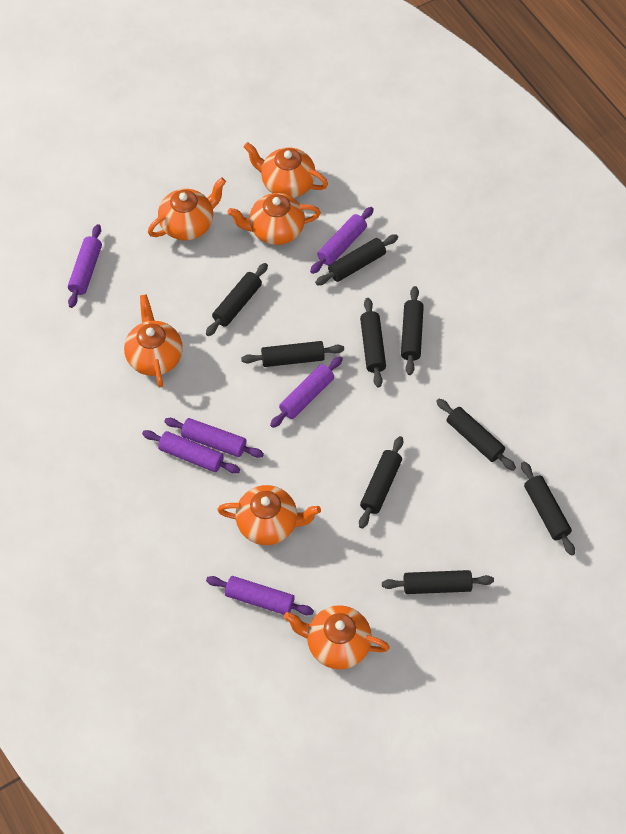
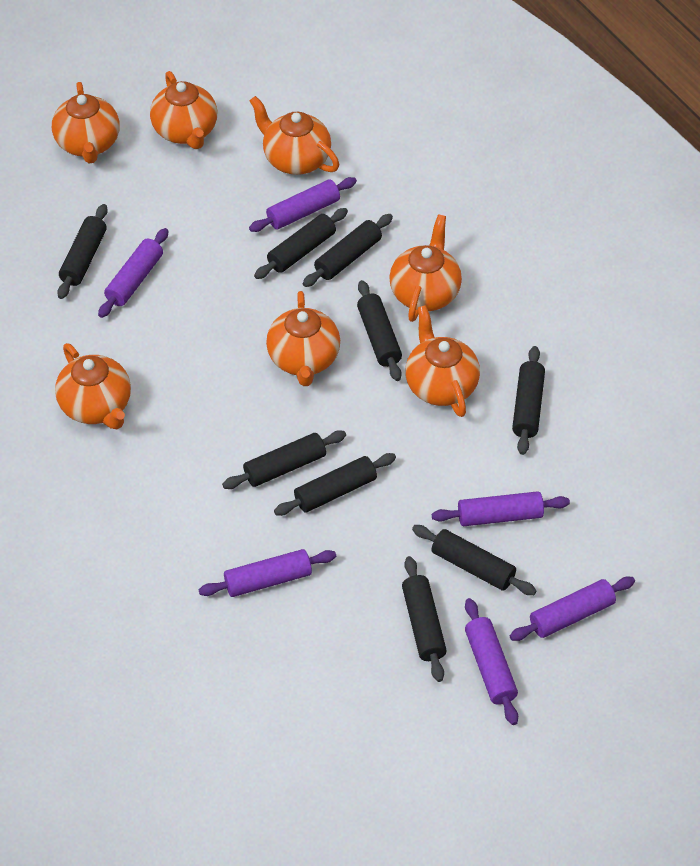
orange teapot: 6 -> 7

